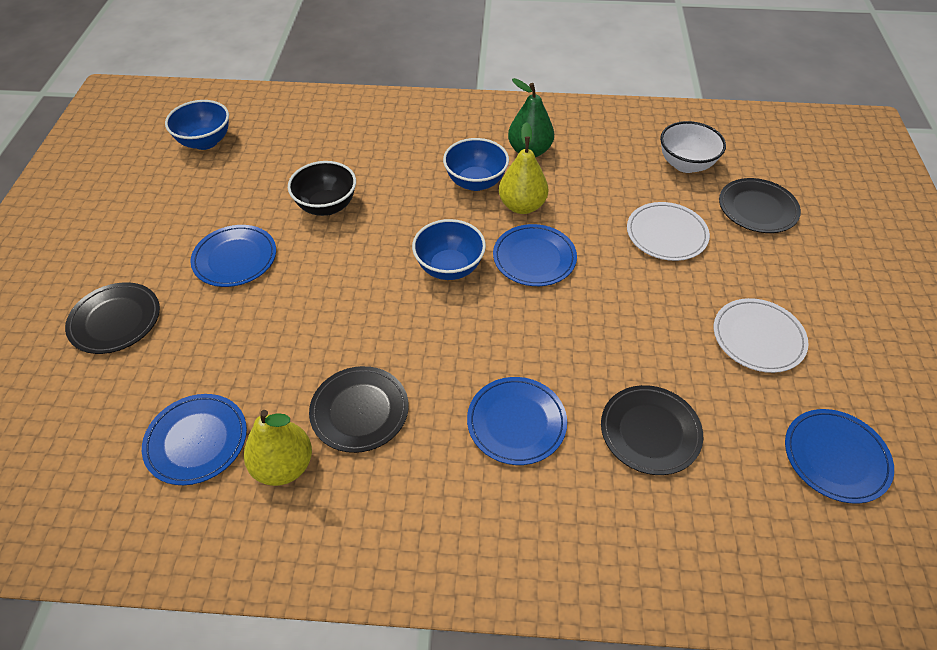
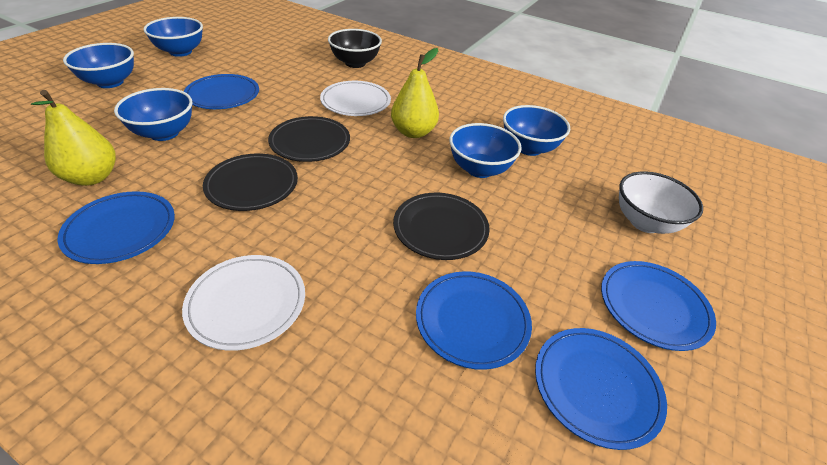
black plate: 4 -> 3
blue bowl: 3 -> 5
green pear: 1 -> 0

